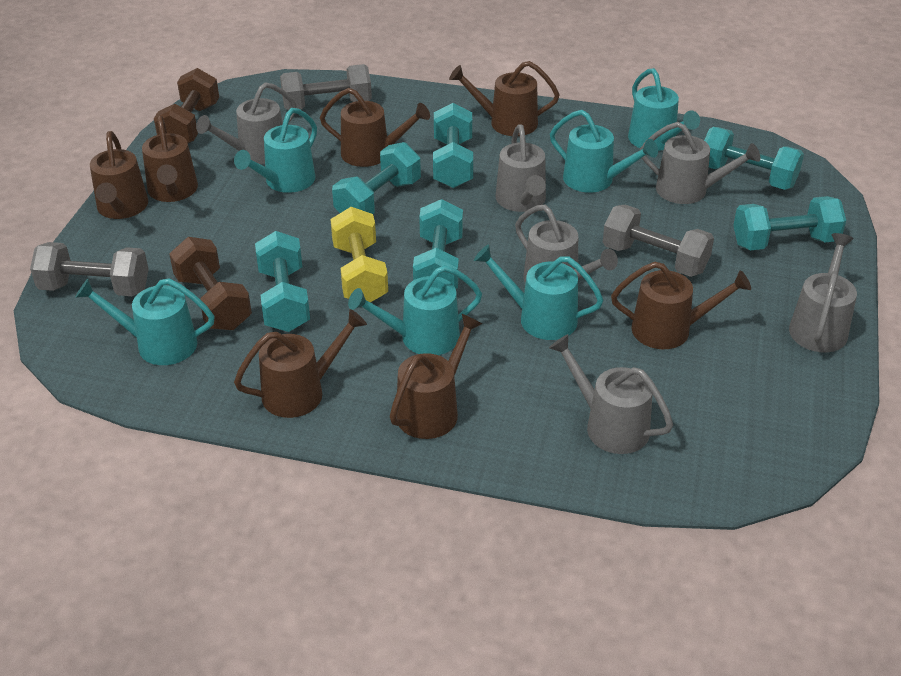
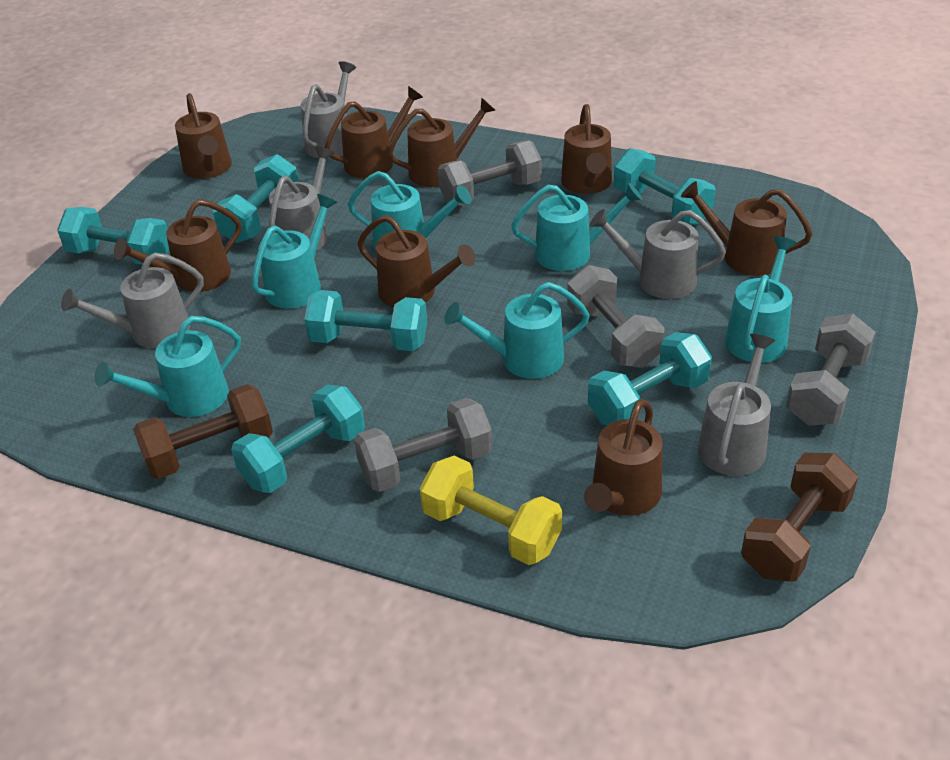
brown watering can: 7 -> 8
grey dumbbell: 3 -> 4
grey watering can: 6 -> 5

